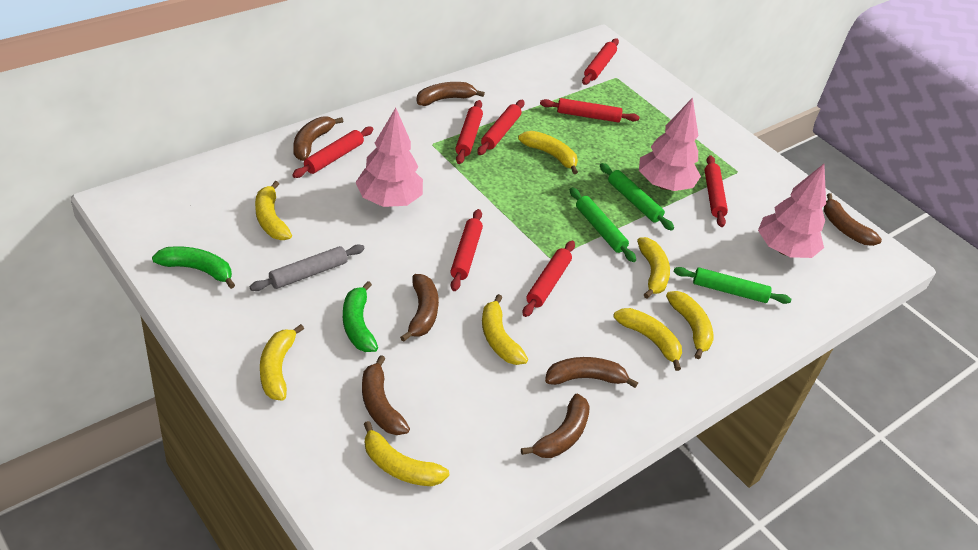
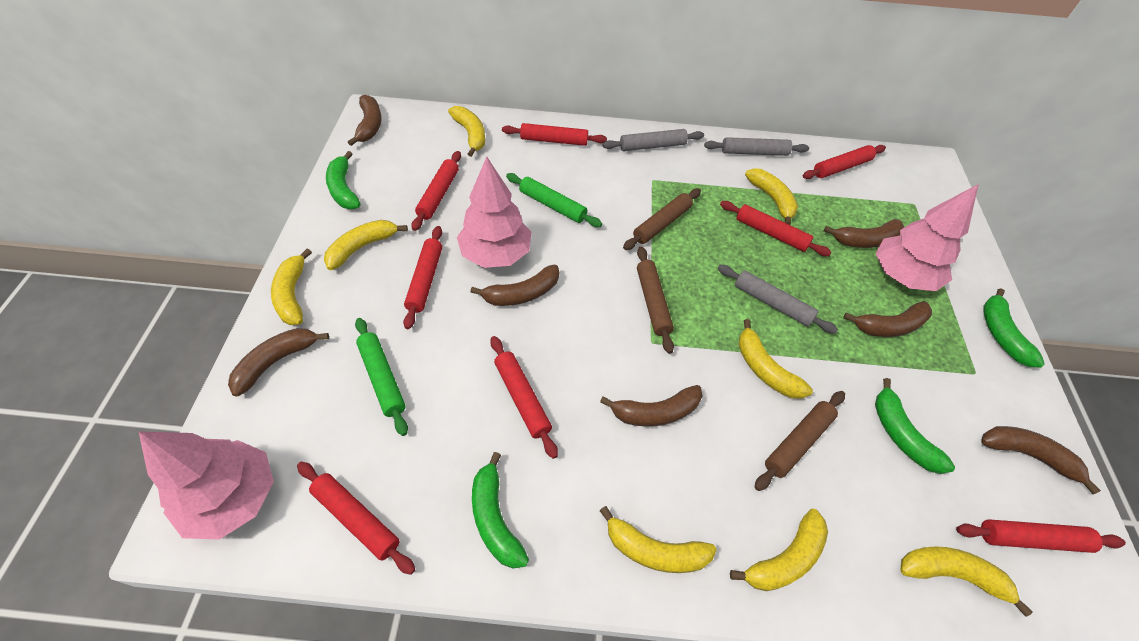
brown rolling pin: 0 -> 3
green banana: 2 -> 4
green rolling pin: 3 -> 2
grey rolling pin: 1 -> 3

